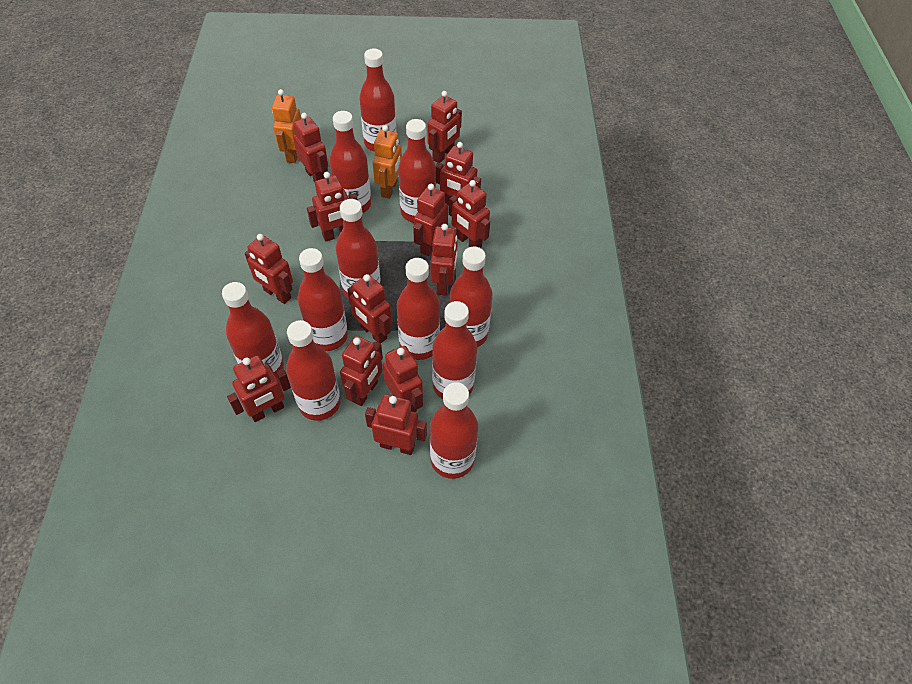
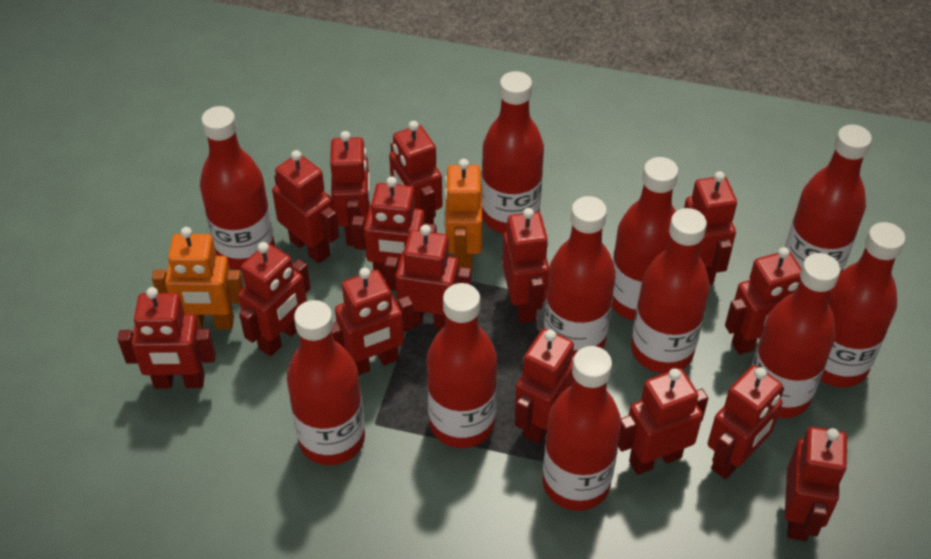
red robot: 13 -> 15

